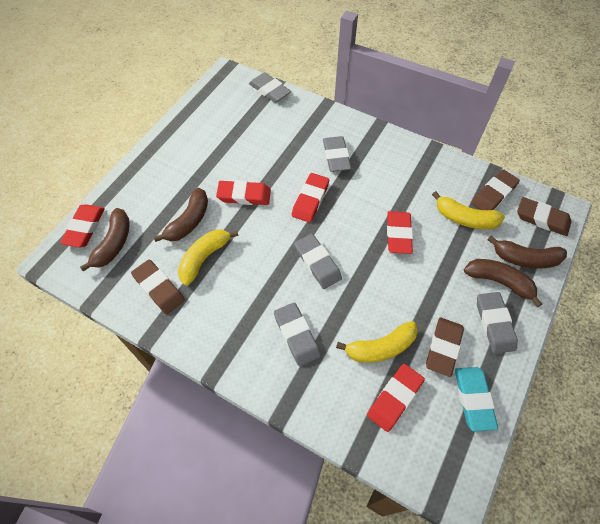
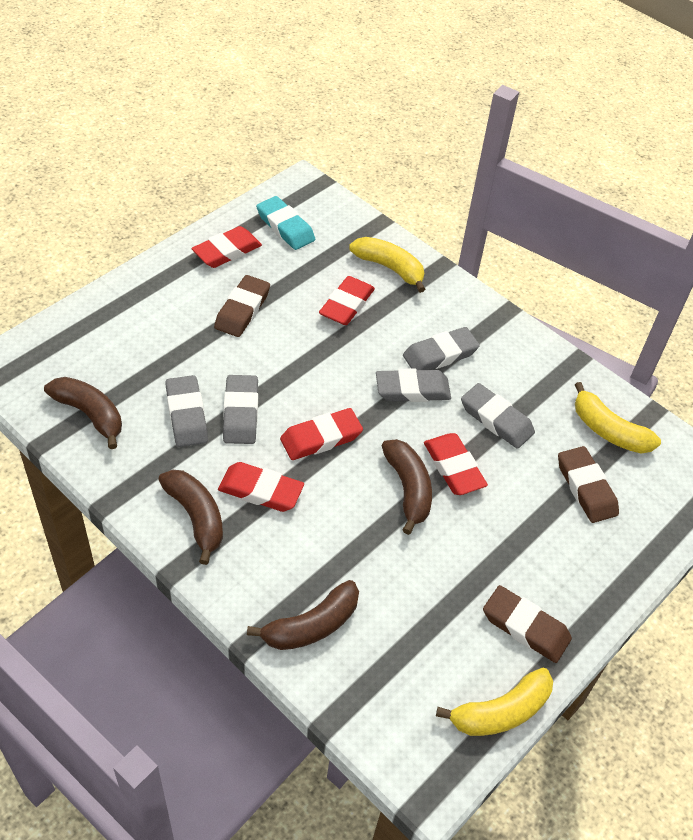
brown eraser: 4 -> 3

